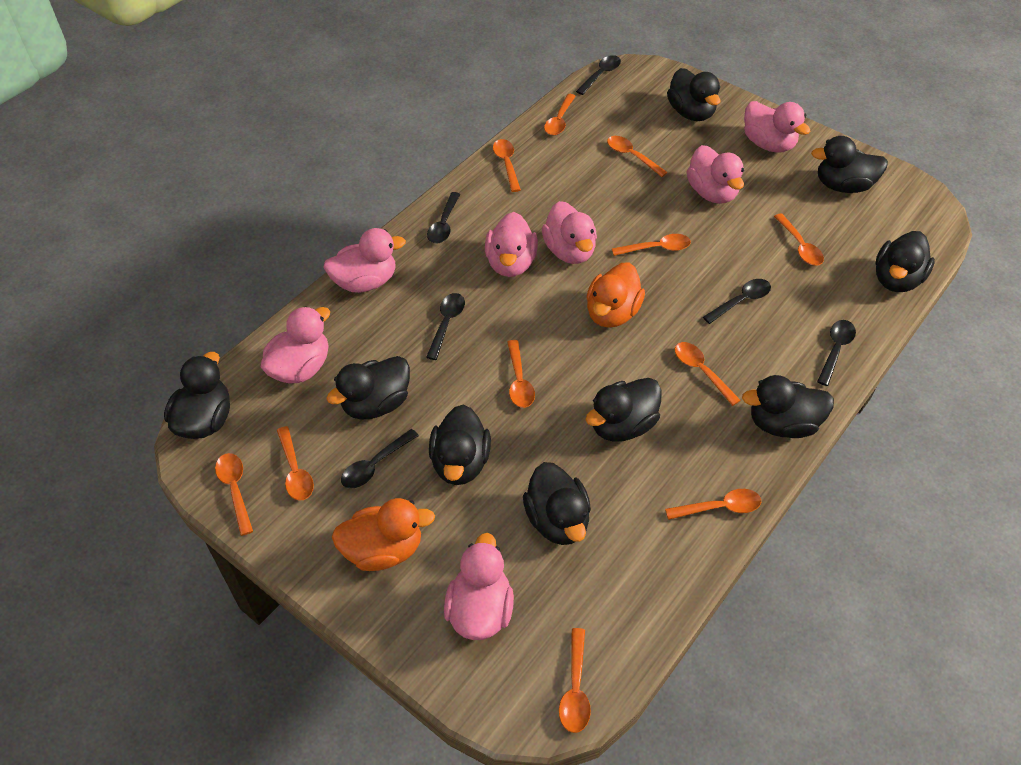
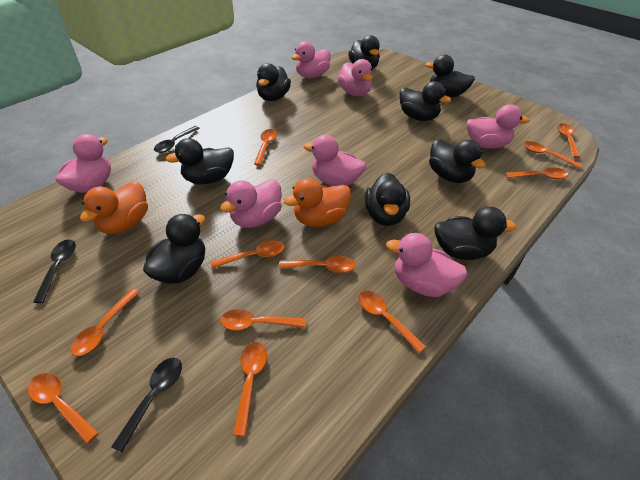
black spoon: 6 -> 3

